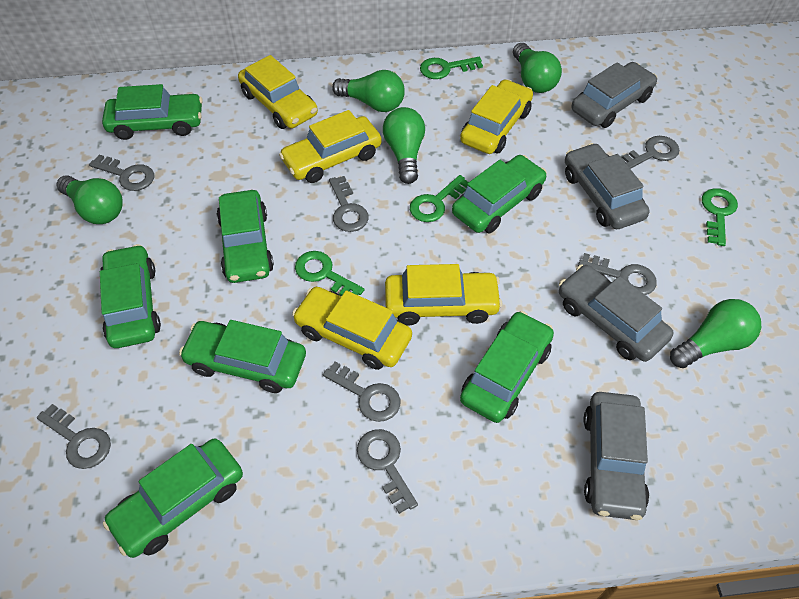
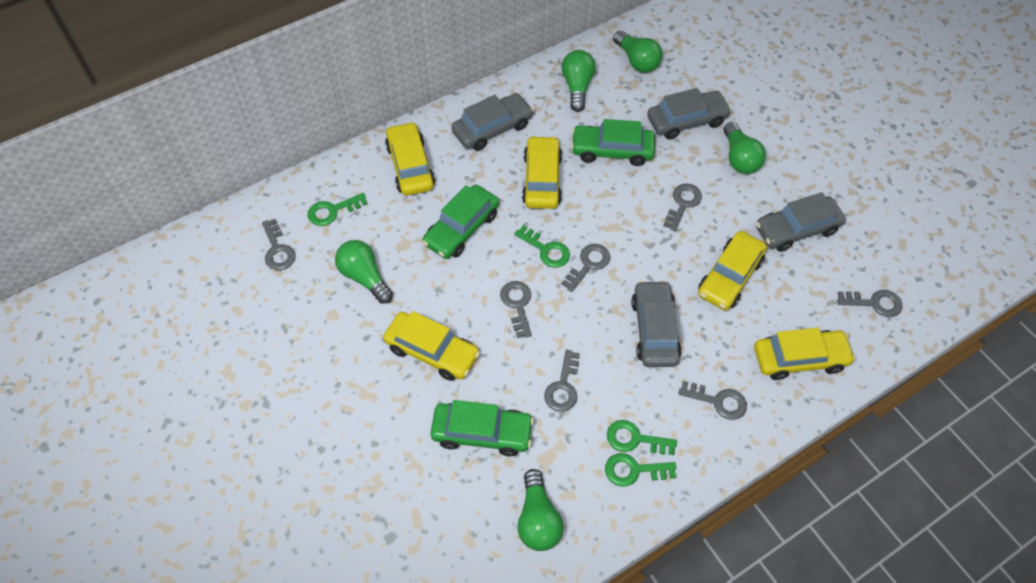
green car: 7 -> 3

